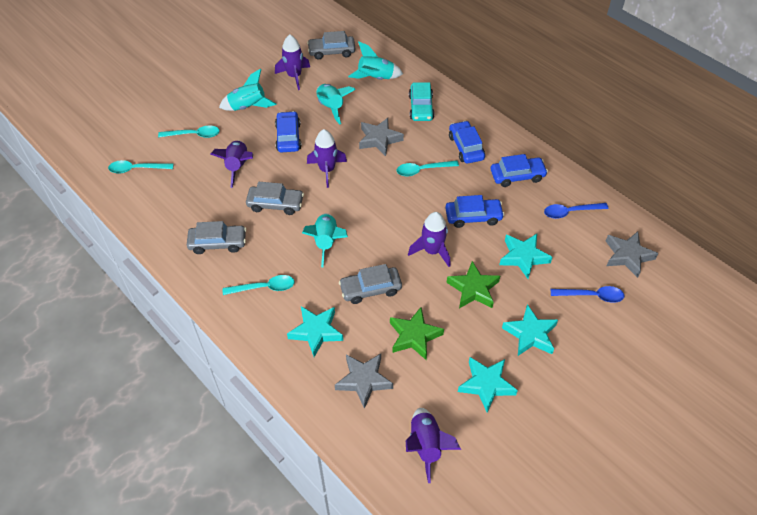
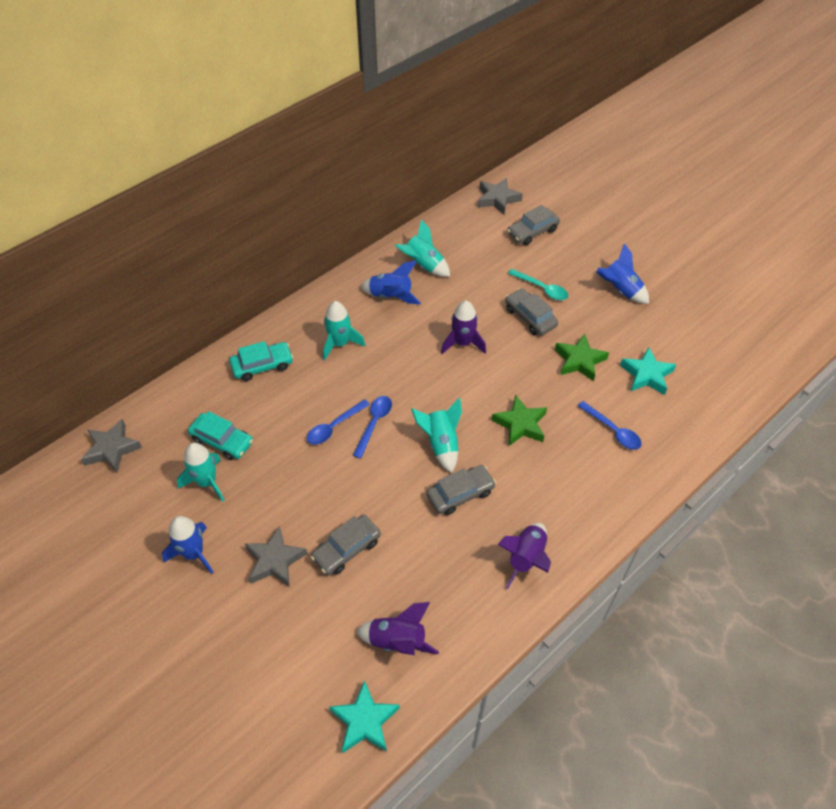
blue car: 4 -> 0
blue rocket: 0 -> 3
blue spoon: 2 -> 3
purple rocket: 5 -> 3
turquoise car: 1 -> 2
turquoise spoon: 4 -> 1
turquoise star: 4 -> 2

